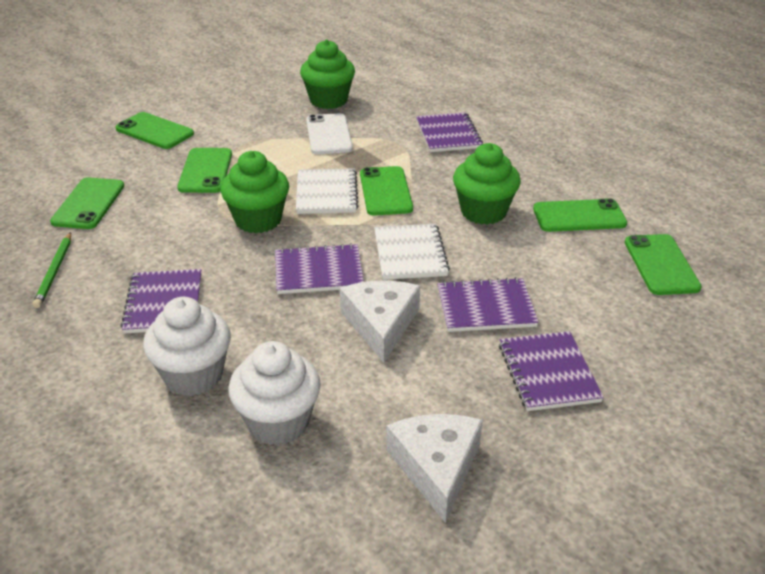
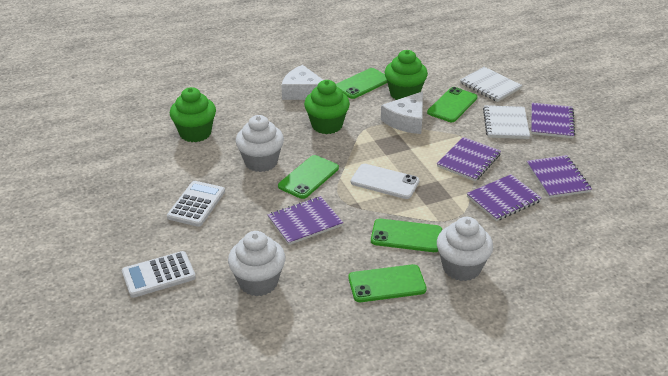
green pencil: 1 -> 0
green phone: 6 -> 5
white calculator: 0 -> 2
white cupcake: 2 -> 3

